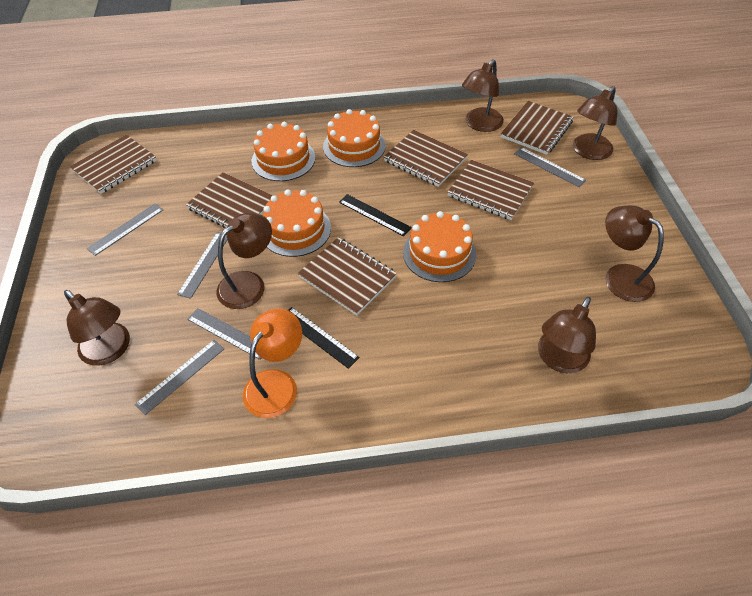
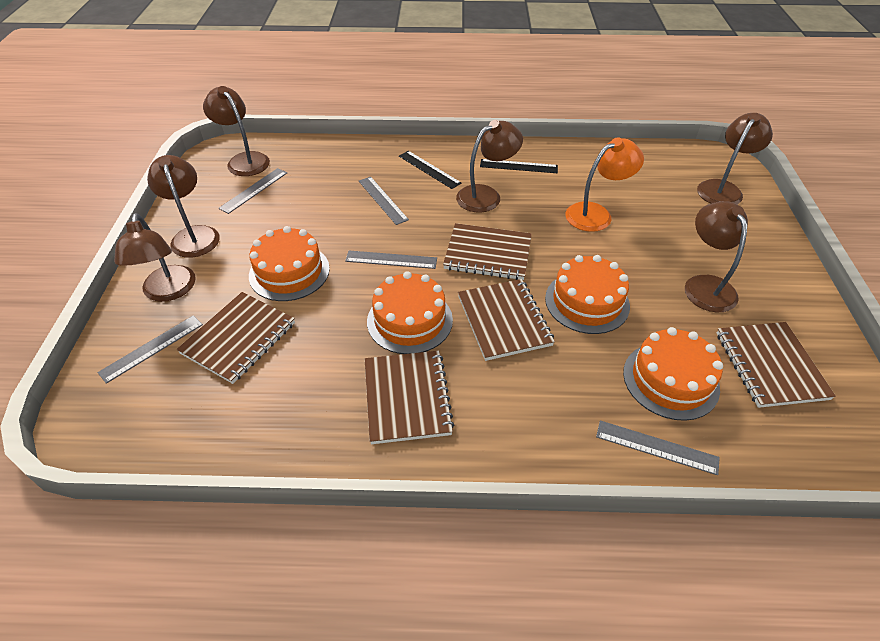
brown notebook: 6 -> 5

